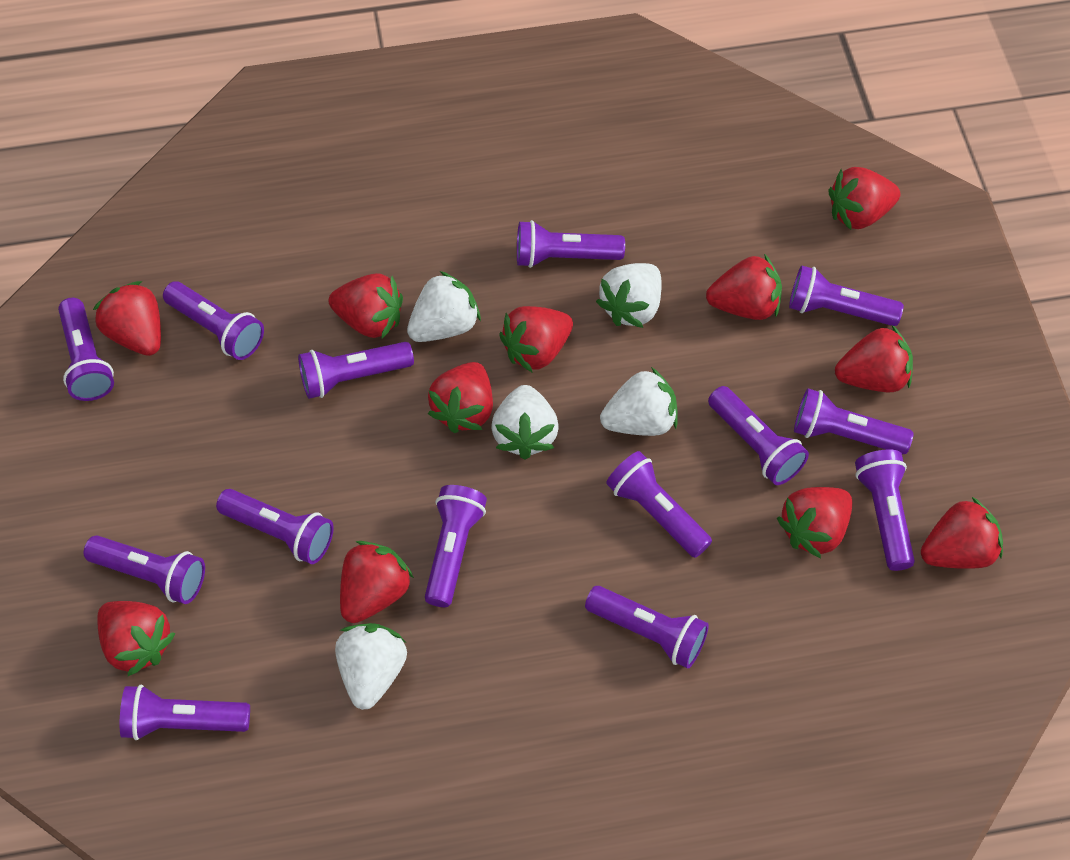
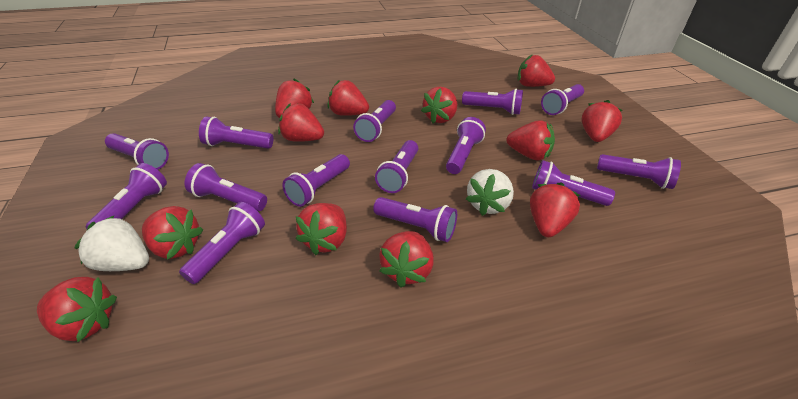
red strawberry: 11 -> 12
white strawberry: 5 -> 2

